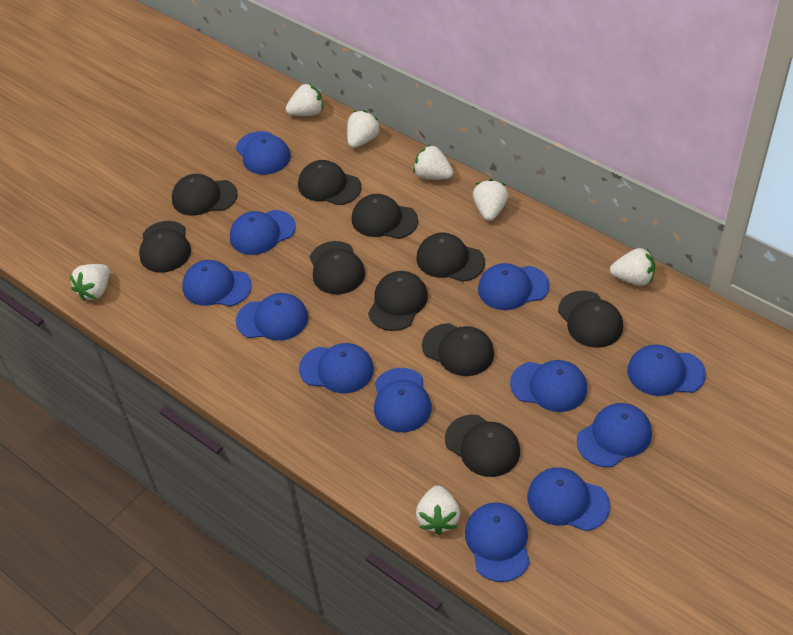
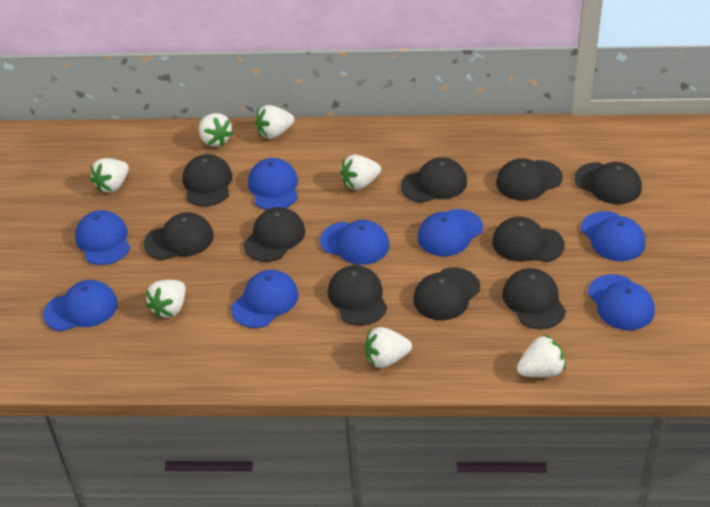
blue cap: 12 -> 8

